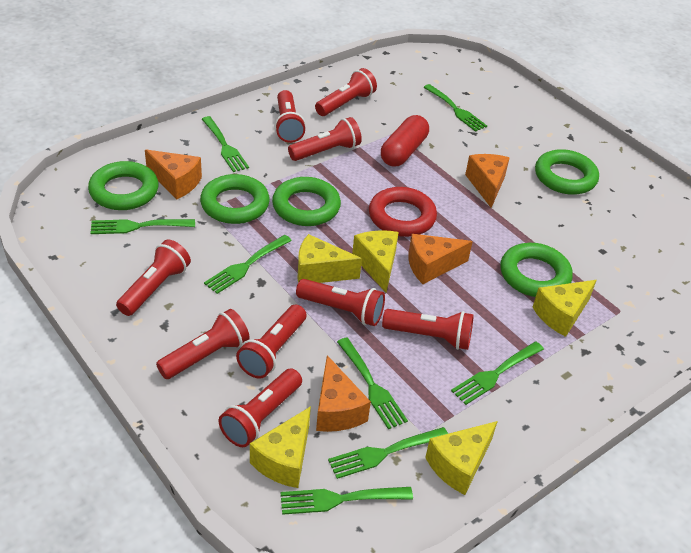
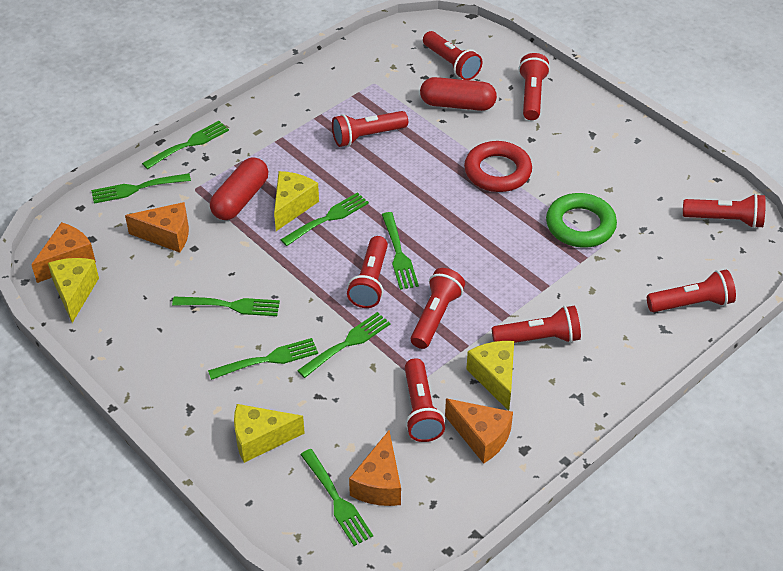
green ring: 5 -> 1
red capsule: 1 -> 2
yellow cheese: 5 -> 4

